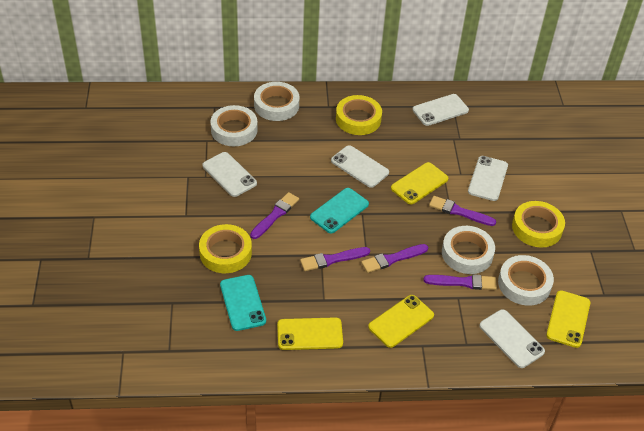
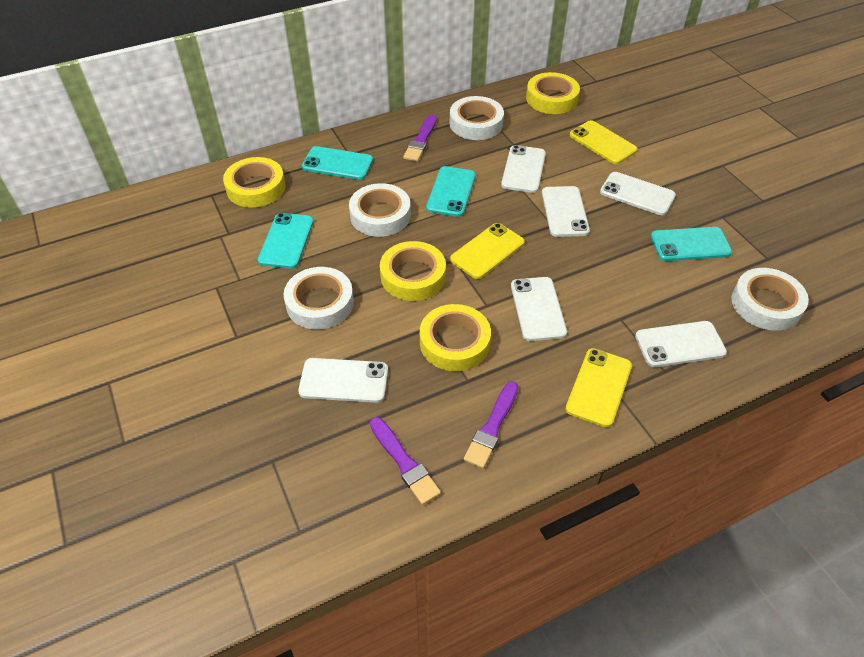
purple brush: 5 -> 3
turquoise phone: 2 -> 4
white phone: 5 -> 6
yellow phone: 4 -> 3
yellow tape: 3 -> 4

